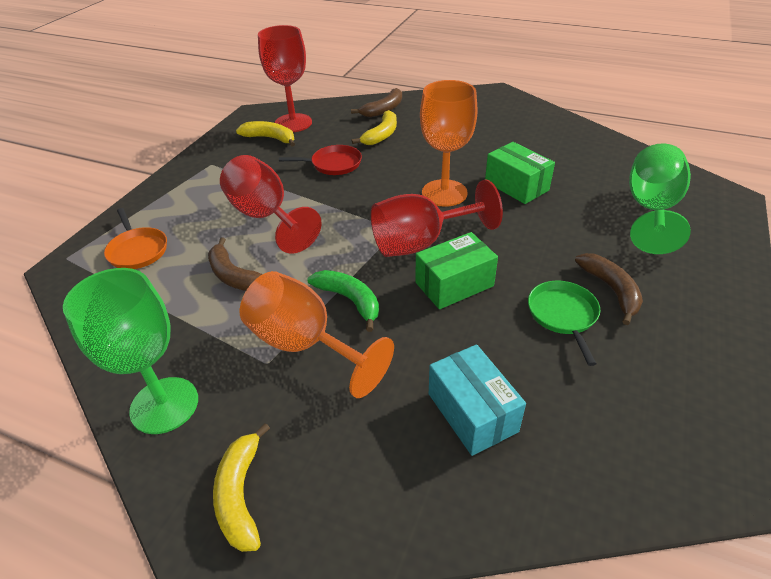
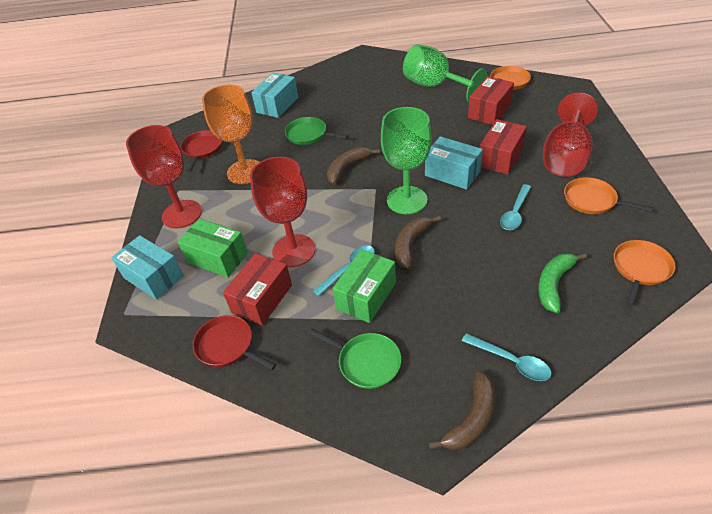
green pan: 1 -> 2
orange goblet: 2 -> 1
orange pan: 1 -> 3
red box: 0 -> 3
red pan: 1 -> 2
turquoise box: 1 -> 3
turquoise spoon: 0 -> 3
yellow banana: 3 -> 0

